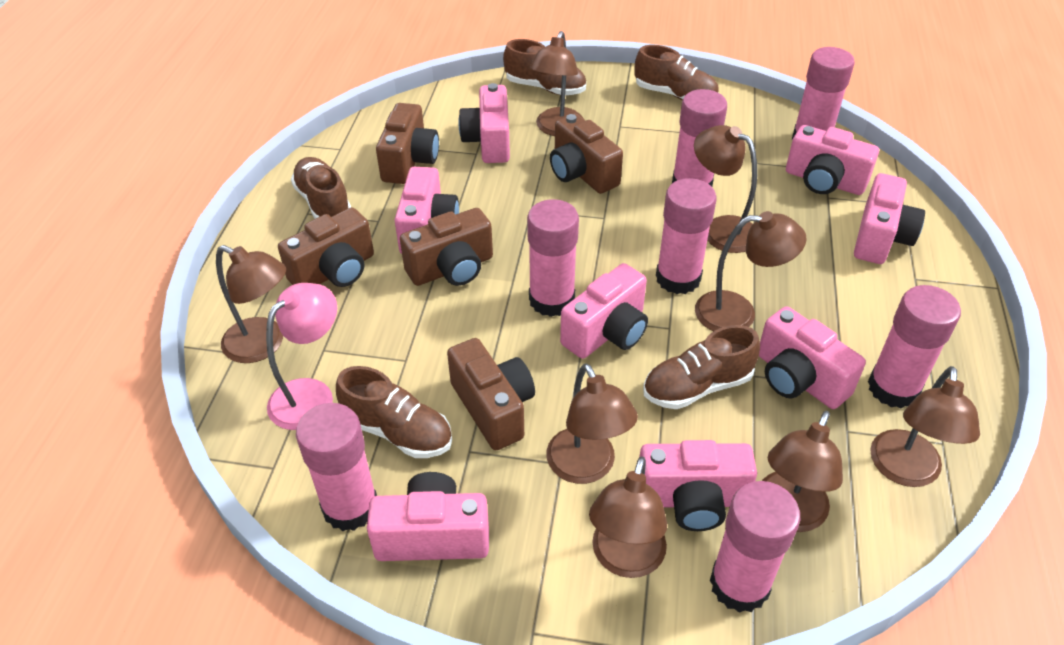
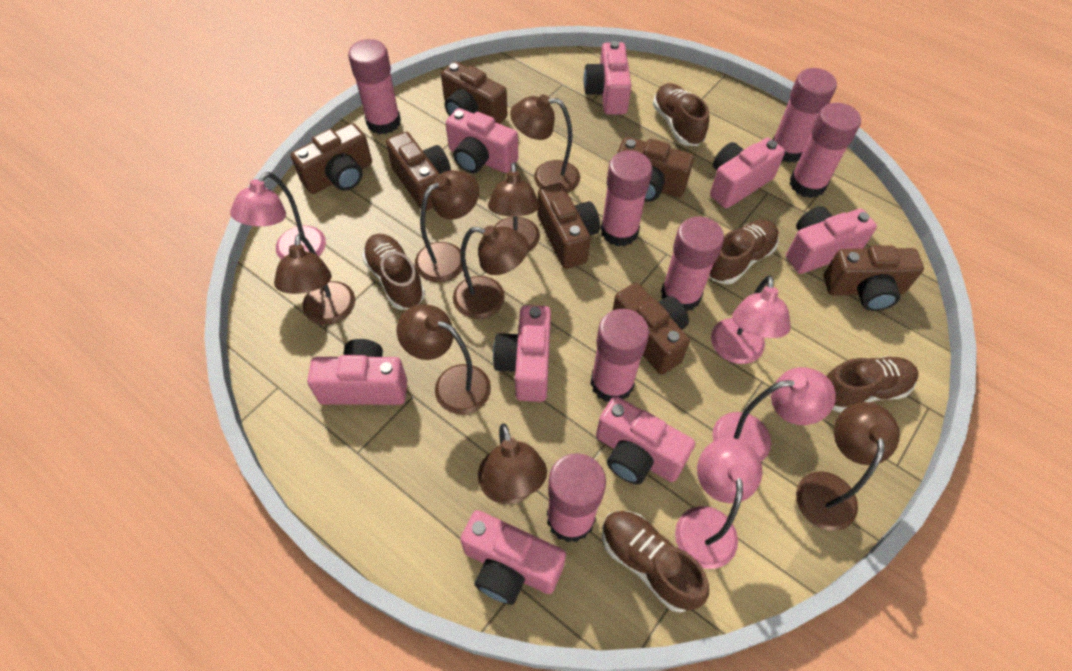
brown camera: 5 -> 7
pink lamp: 1 -> 4

